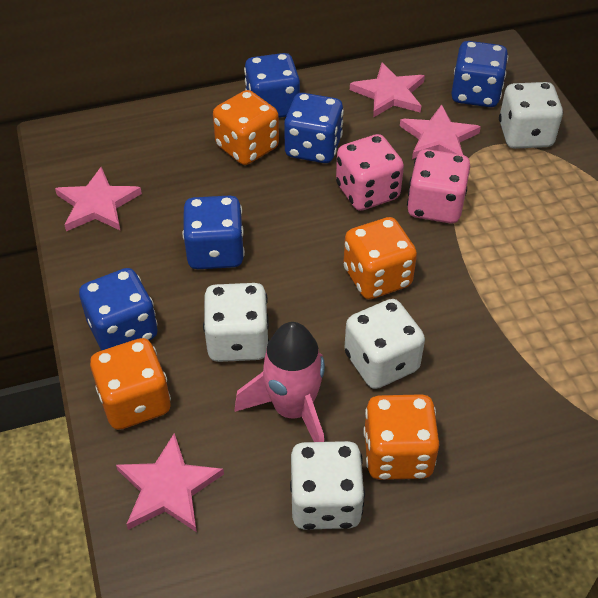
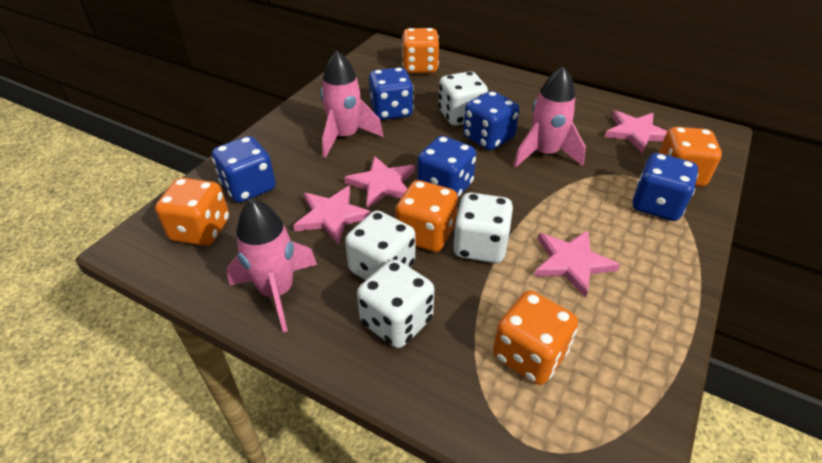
orange dice: 4 -> 5
pink dice: 2 -> 0
pink rocket: 1 -> 3

